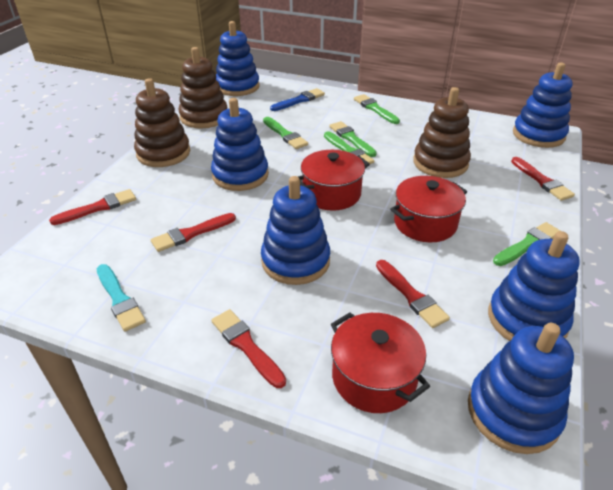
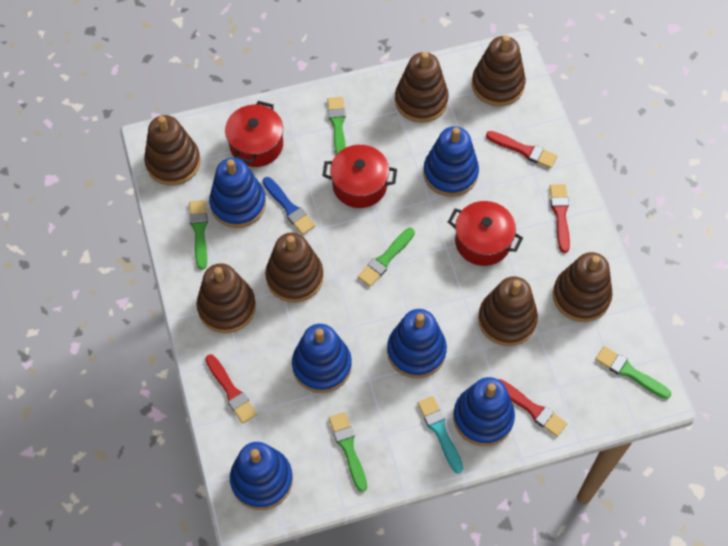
brown stacking toy: 3 -> 7
red brush: 5 -> 4

